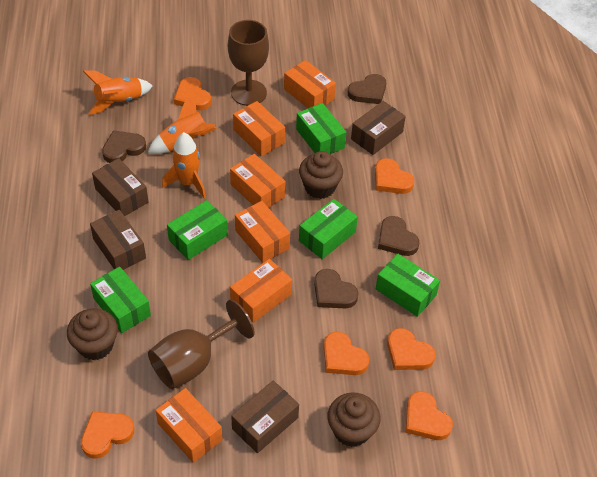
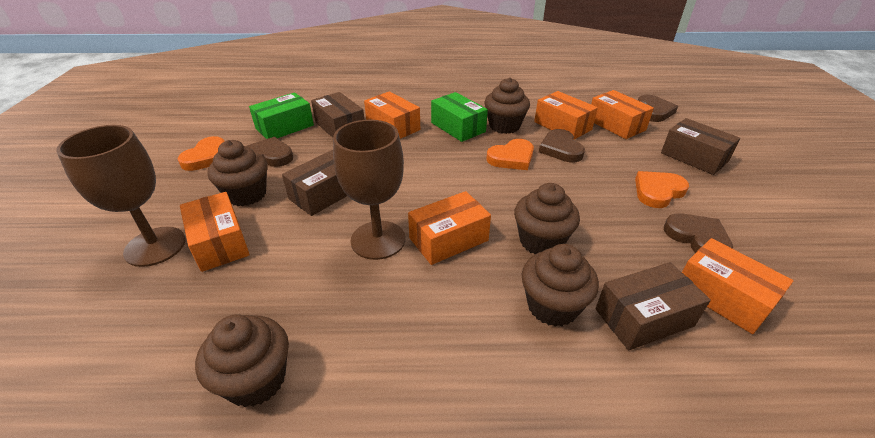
brown cupcake: 3 -> 5
green box: 5 -> 2
orange heart: 6 -> 3
orange rocket: 3 -> 0

